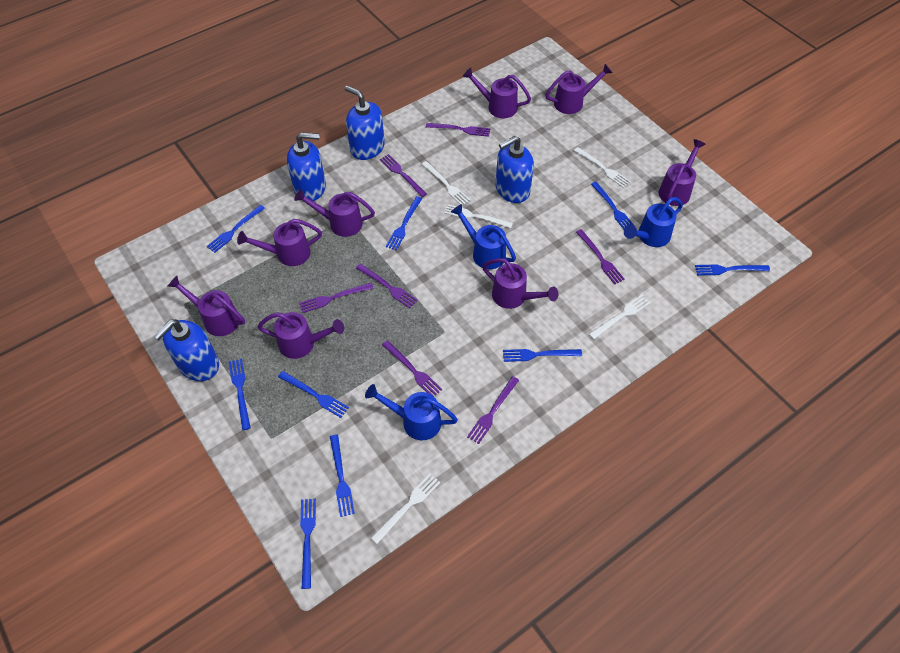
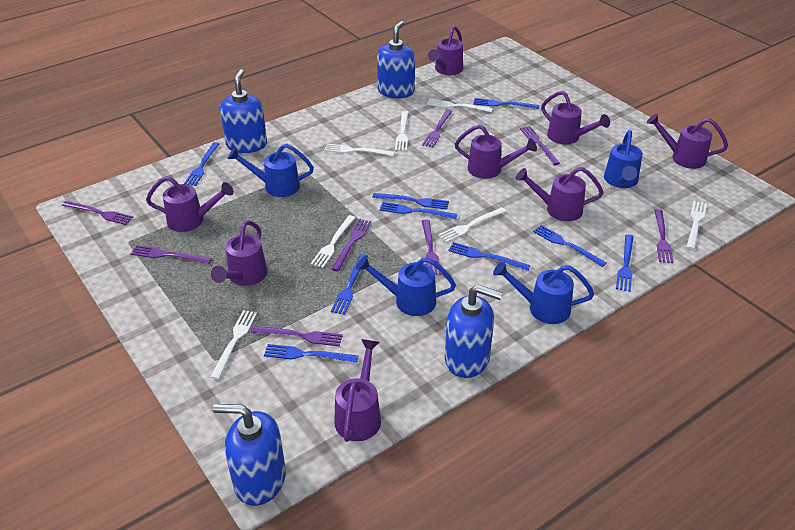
blue watering can: 3 -> 4
purple fork: 7 -> 8
white fork: 5 -> 7

